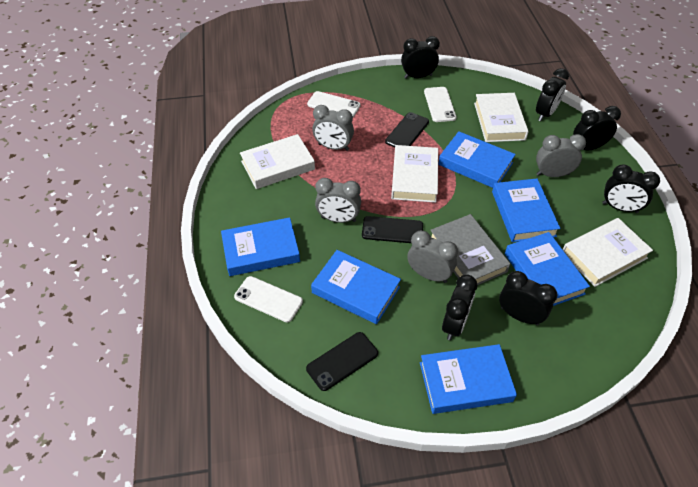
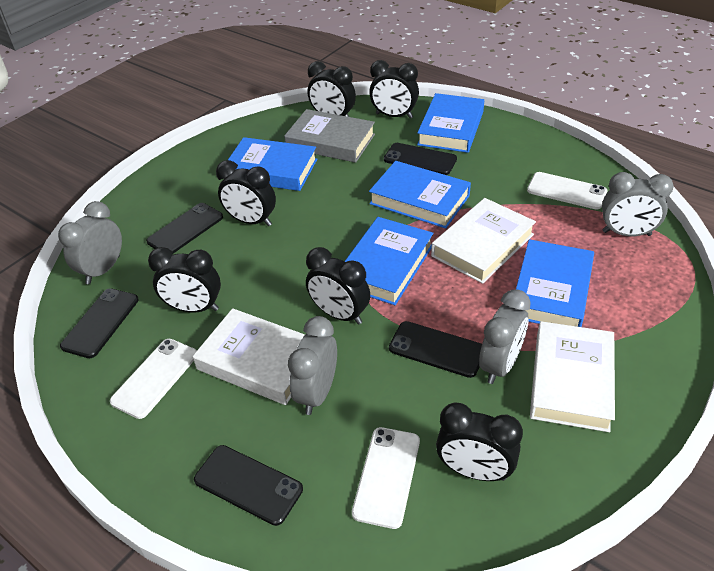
black phone: 3 -> 5
blue book: 6 -> 5
white book: 4 -> 3

